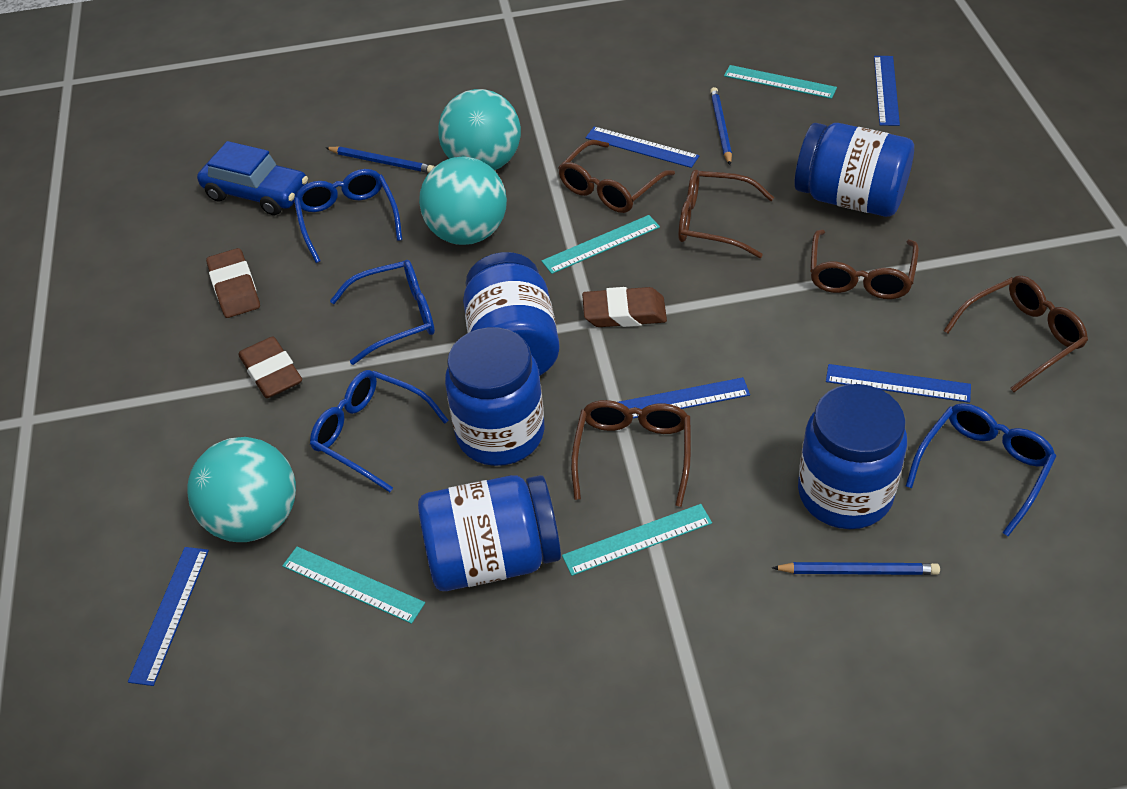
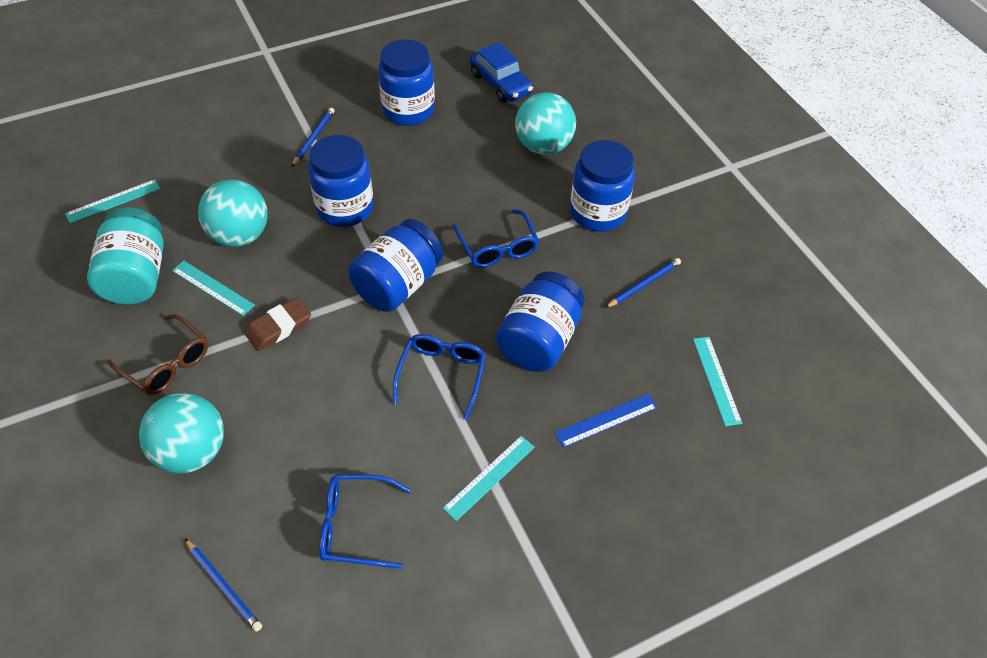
blue glasses: 4 -> 3
blue ruler: 5 -> 1
brown eraser: 3 -> 1
brown glasses: 5 -> 1
turquoise jar: 0 -> 1

